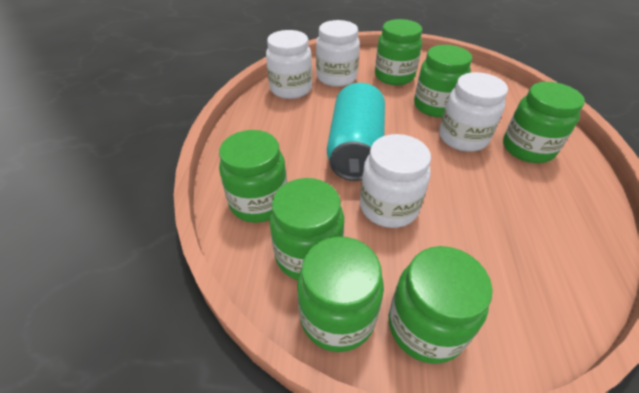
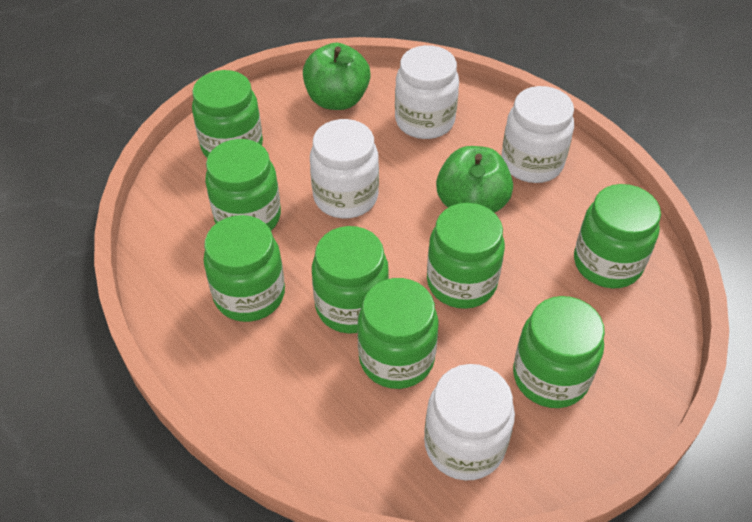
green apple: 0 -> 2
green jar: 7 -> 8
turquoise can: 1 -> 0

